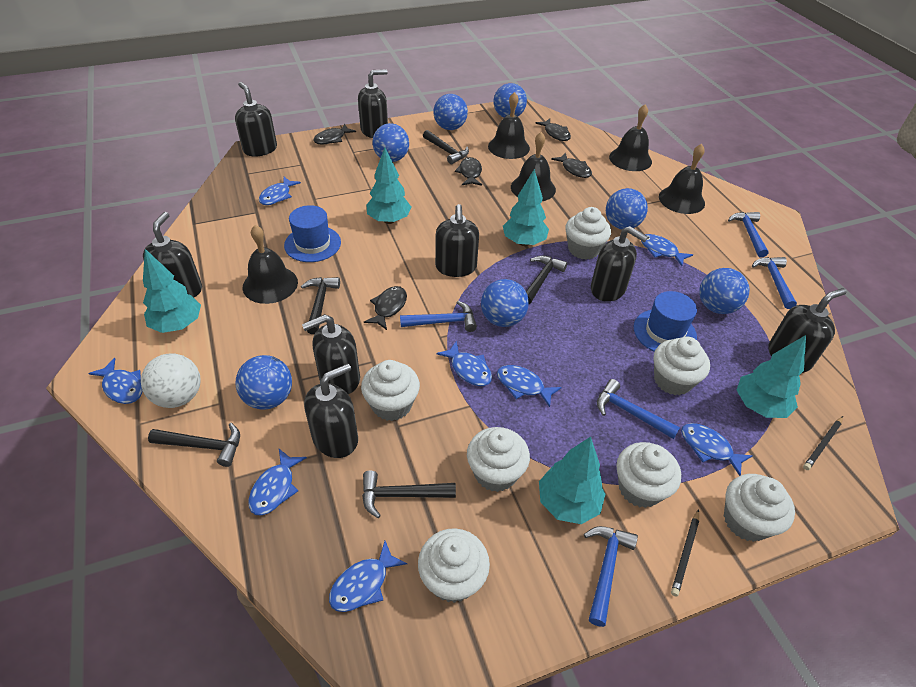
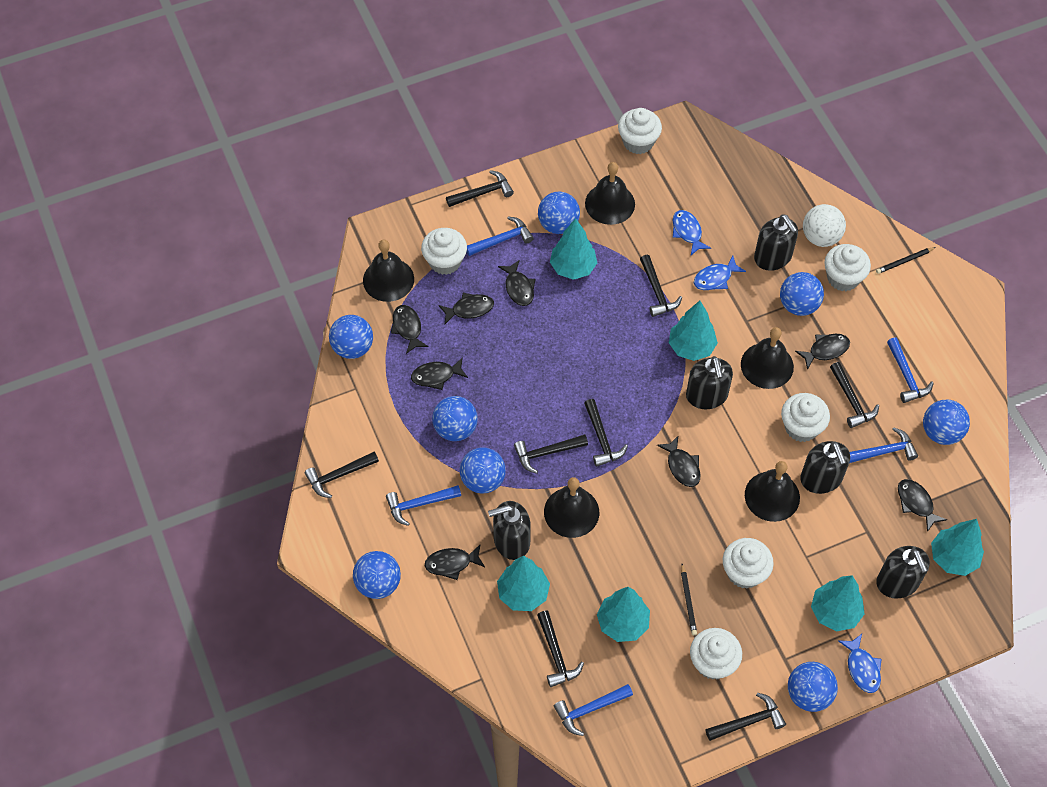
black fish: 5 -> 8
black hammer: 5 -> 8
black soap dispenser: 8 -> 5
blue ball: 7 -> 8
blue fish: 8 -> 3
blue hat: 2 -> 0
turquoise tree: 5 -> 6
white cupcake: 7 -> 6

